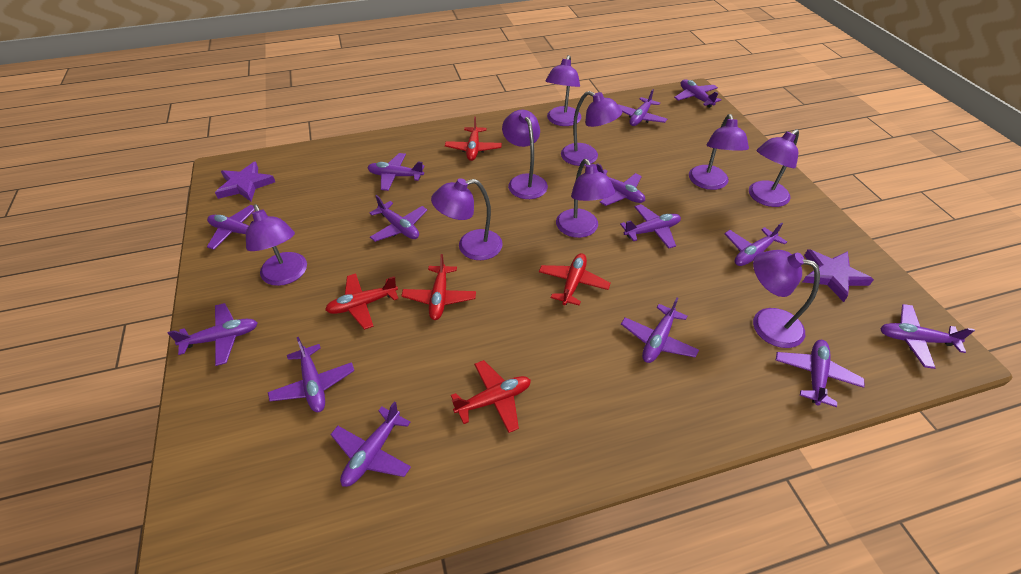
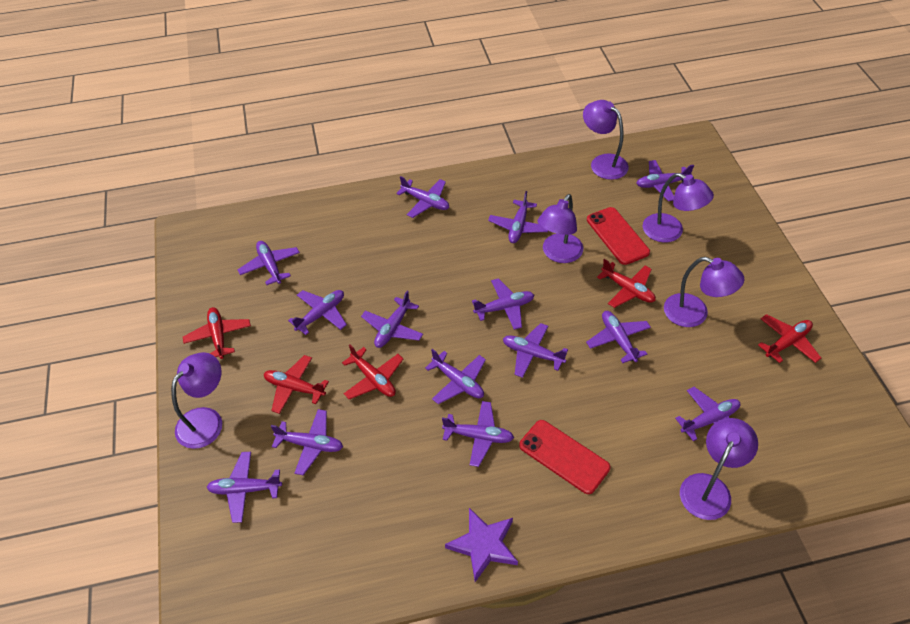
purple lamp: 9 -> 6
purple star: 2 -> 1
red phone: 0 -> 2

